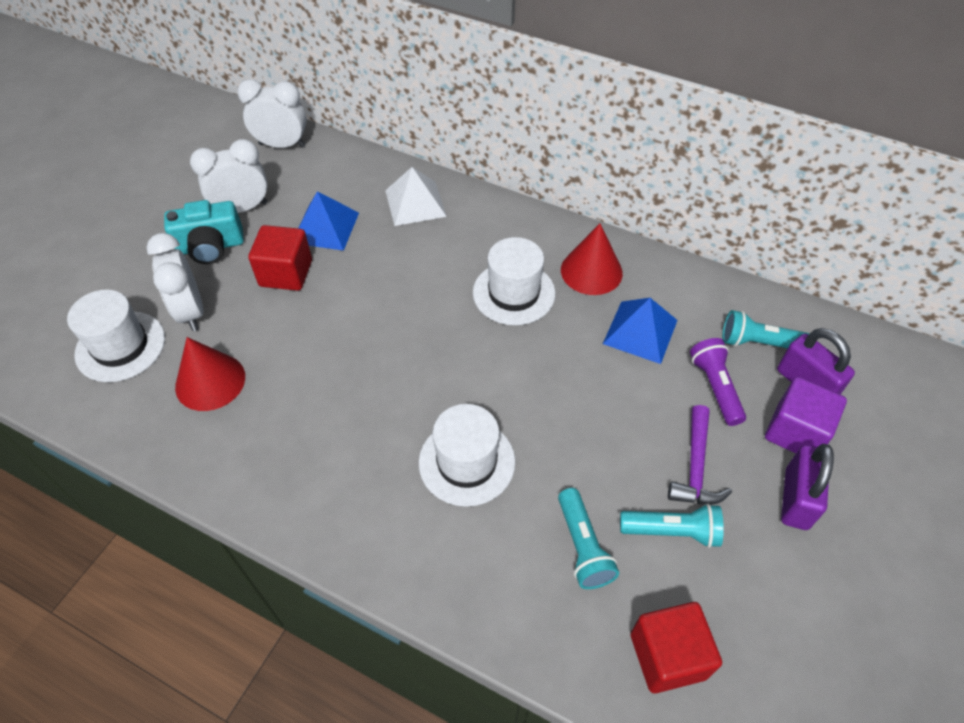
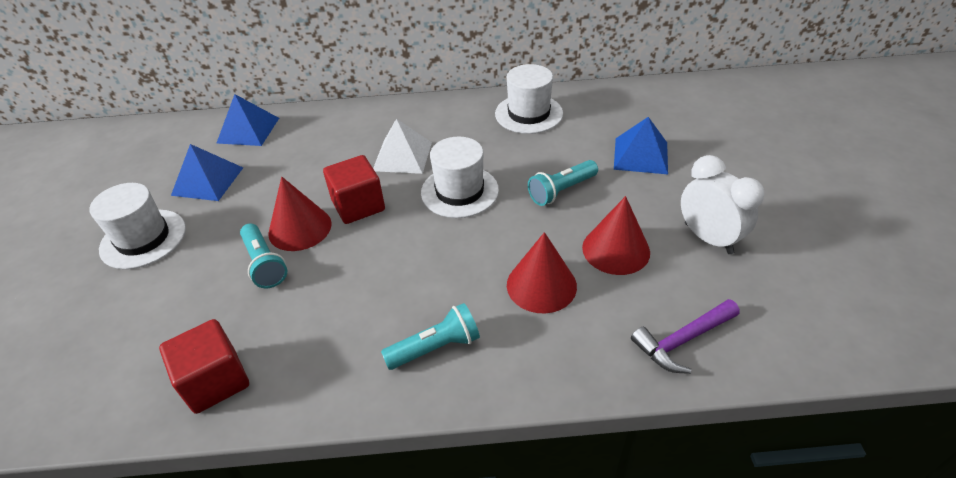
blue pyramid: 2 -> 3
purple cube: 1 -> 0
purple flashlight: 1 -> 0
purple padlock: 2 -> 0
red cone: 2 -> 3
turquoise camera: 1 -> 0
white clock: 3 -> 1

